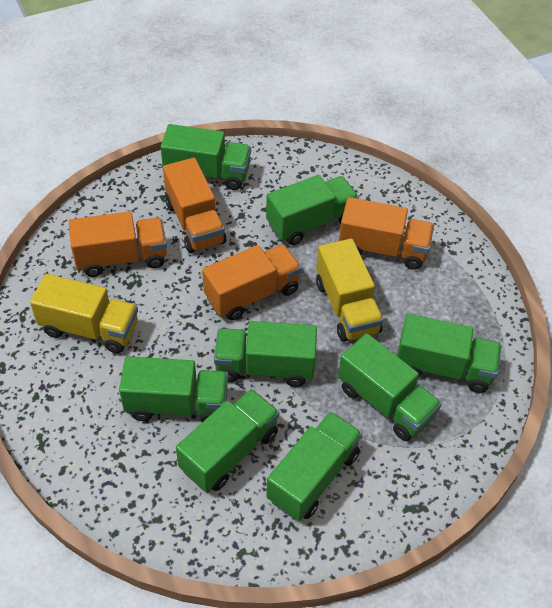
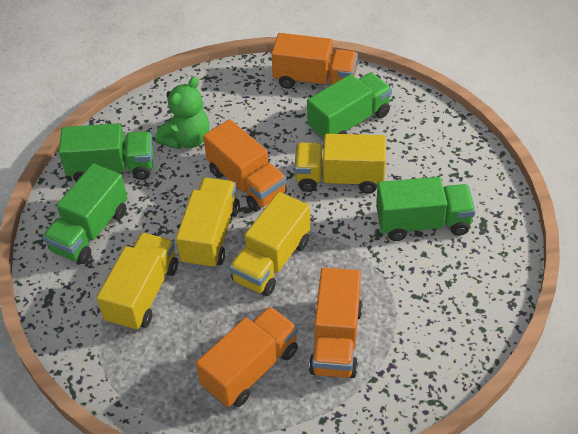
green teddy bear: 0 -> 1
green truck: 8 -> 4
yellow truck: 2 -> 4

